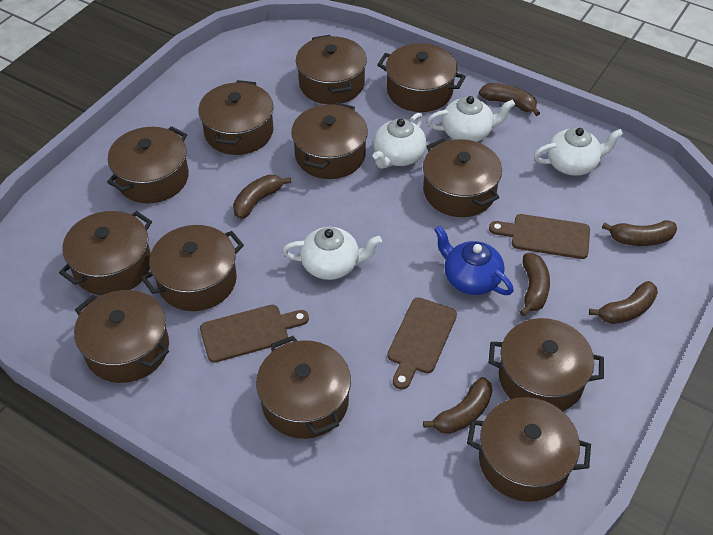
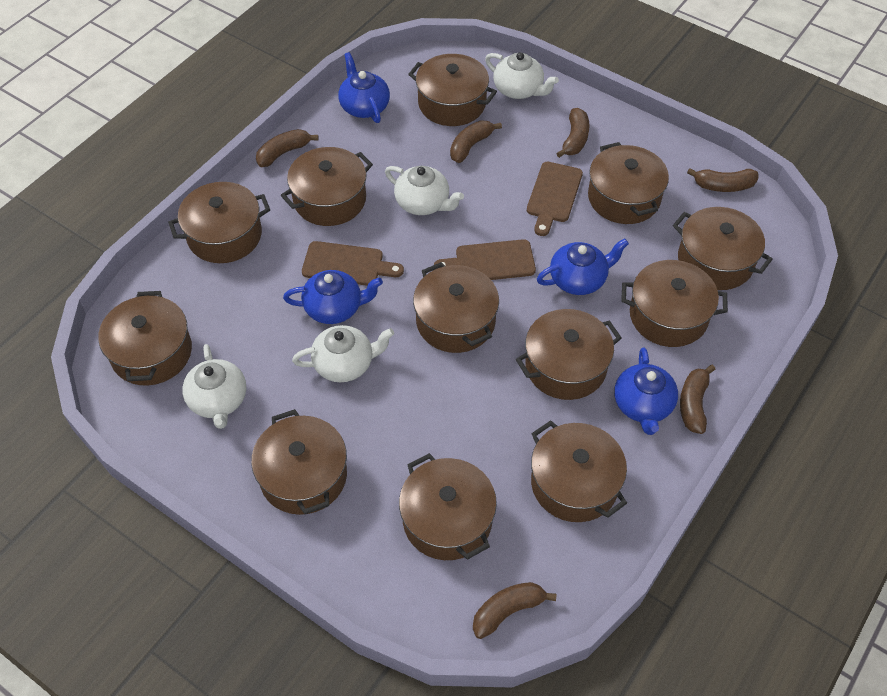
blue teapot: 1 -> 4

